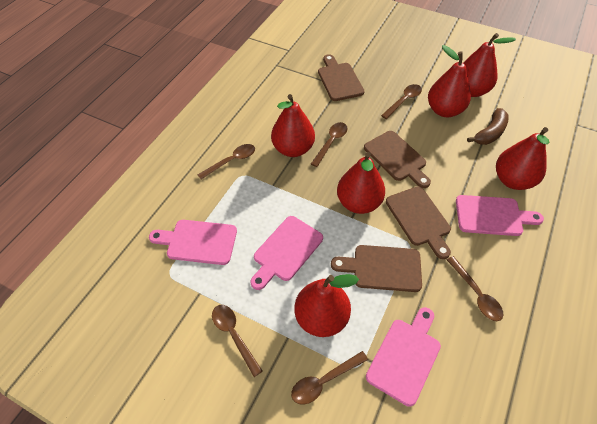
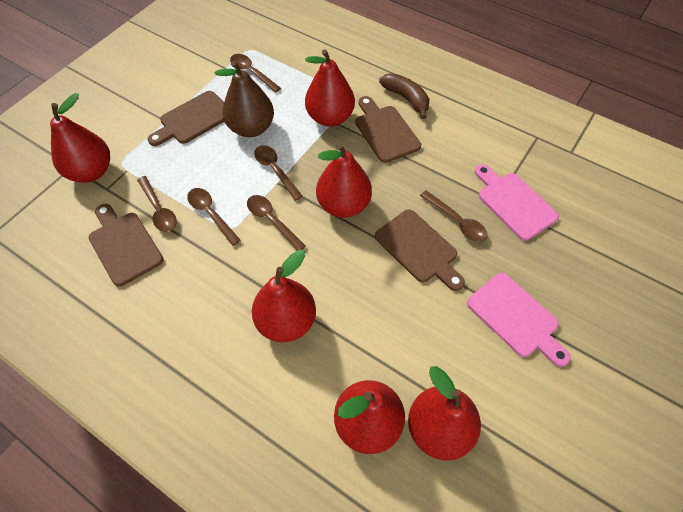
brown pear: 0 -> 1
pink cutting board: 4 -> 2

